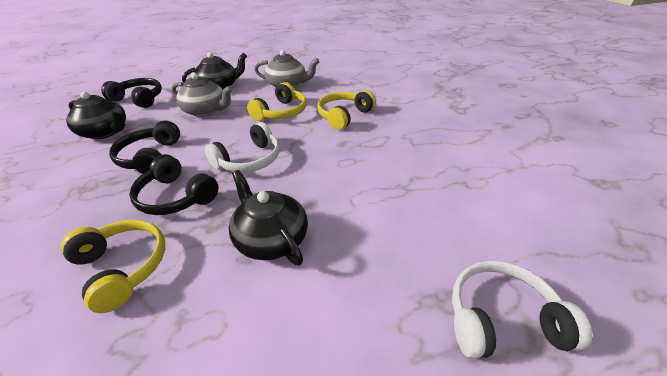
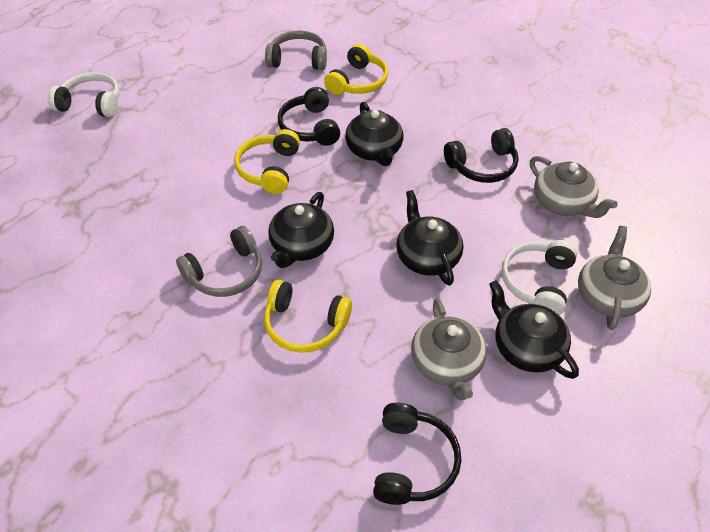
black teapot: 3 -> 4
grey headphones: 0 -> 2
grey teapot: 2 -> 3

